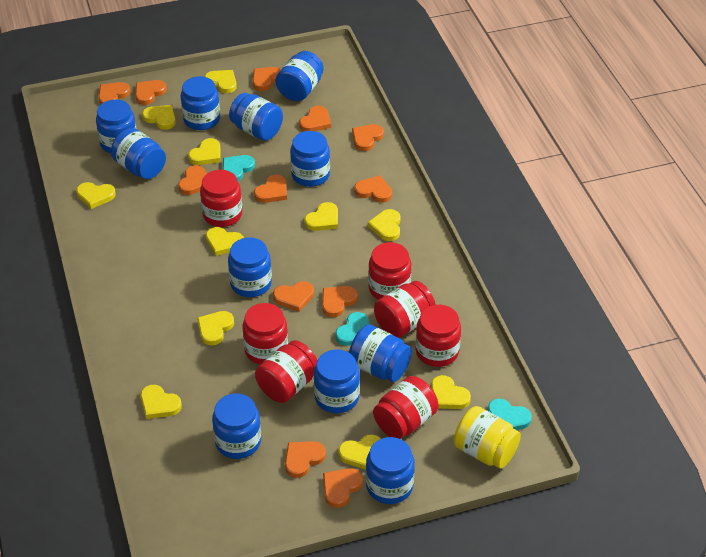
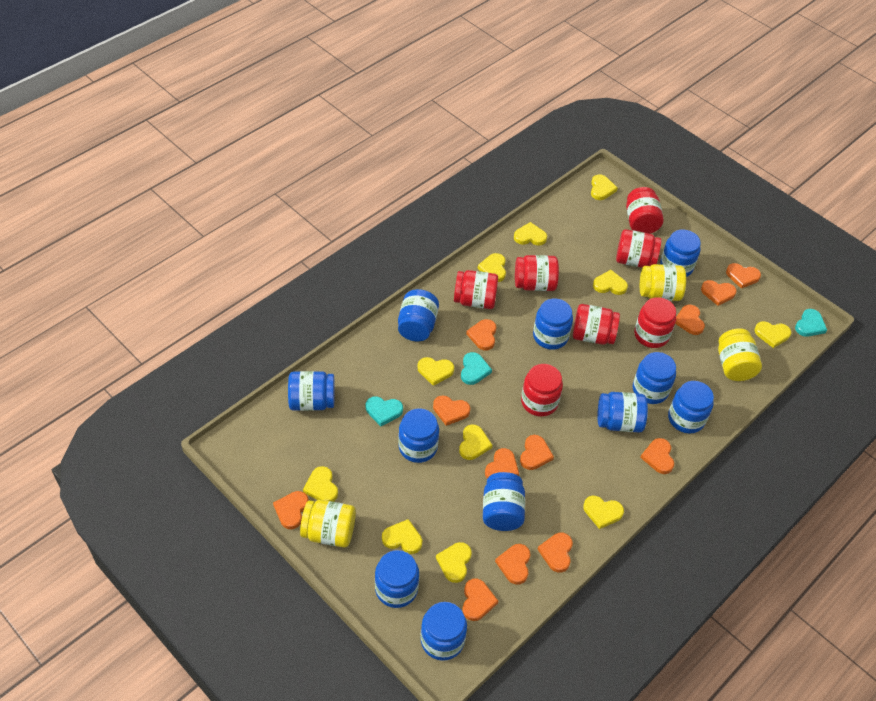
yellow jar: 1 -> 3

